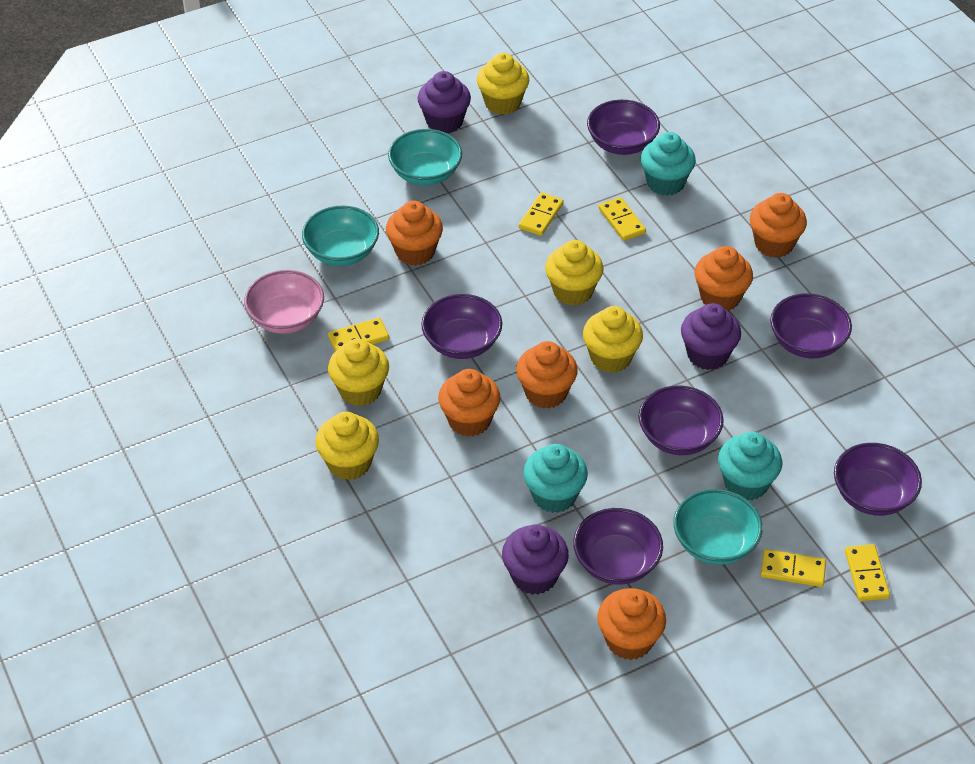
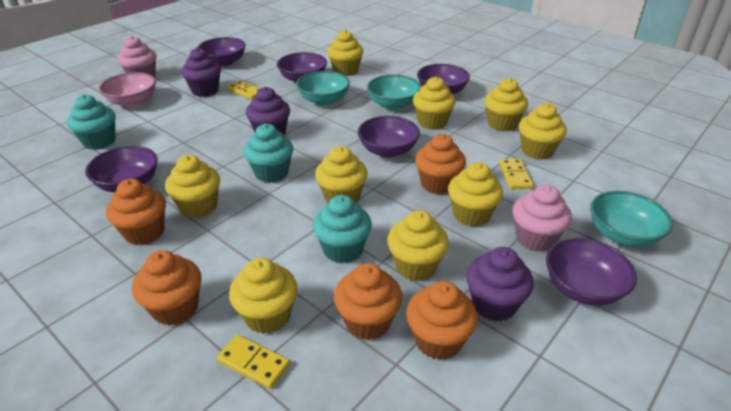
orange cupcake: 6 -> 5
pink cupcake: 0 -> 2
yellow cupcake: 5 -> 9
yellow domino: 5 -> 3

